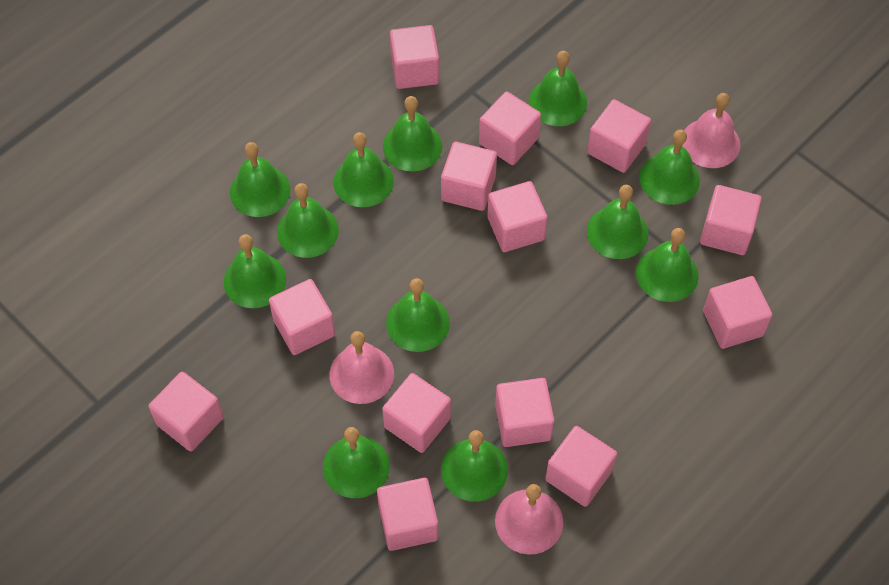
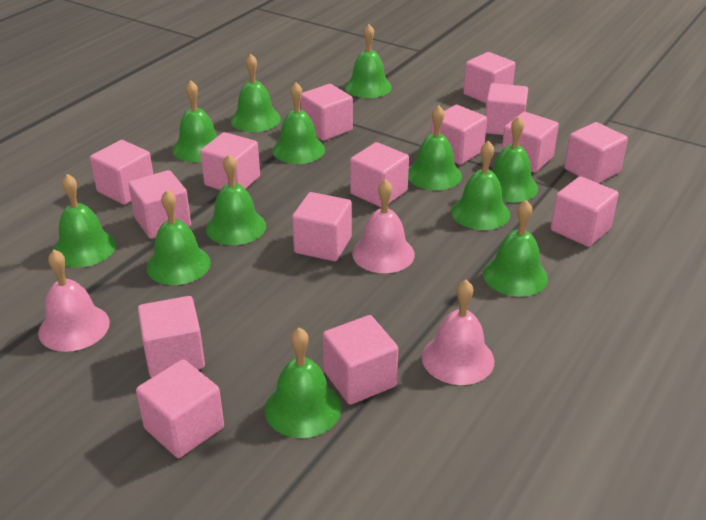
pink cube: 13 -> 15

